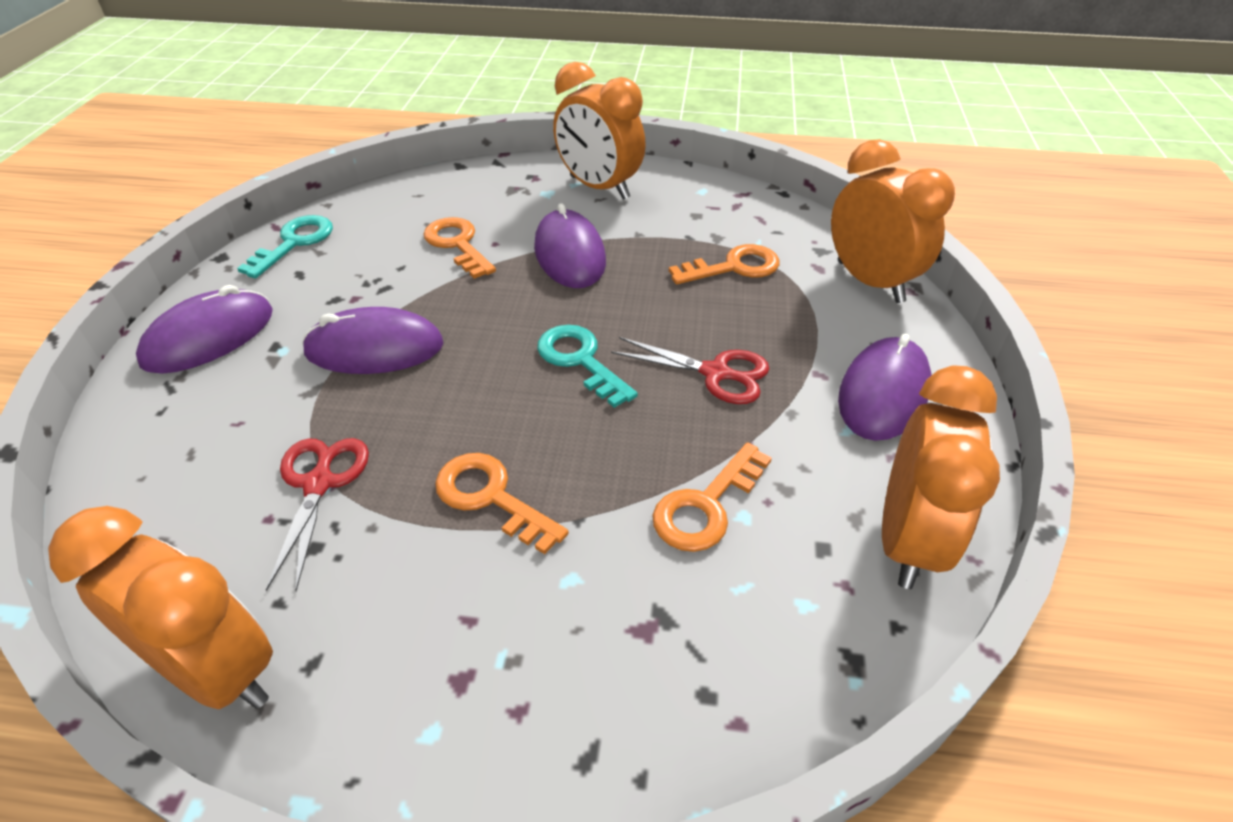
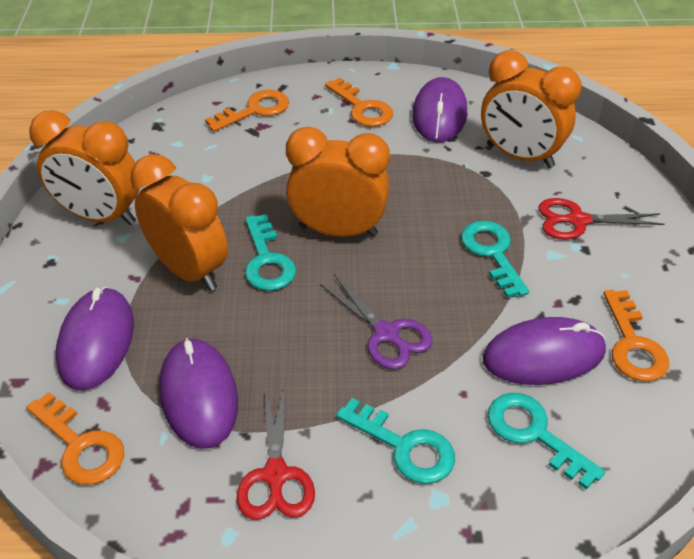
purple scissors: 0 -> 1
turquoise key: 2 -> 4

